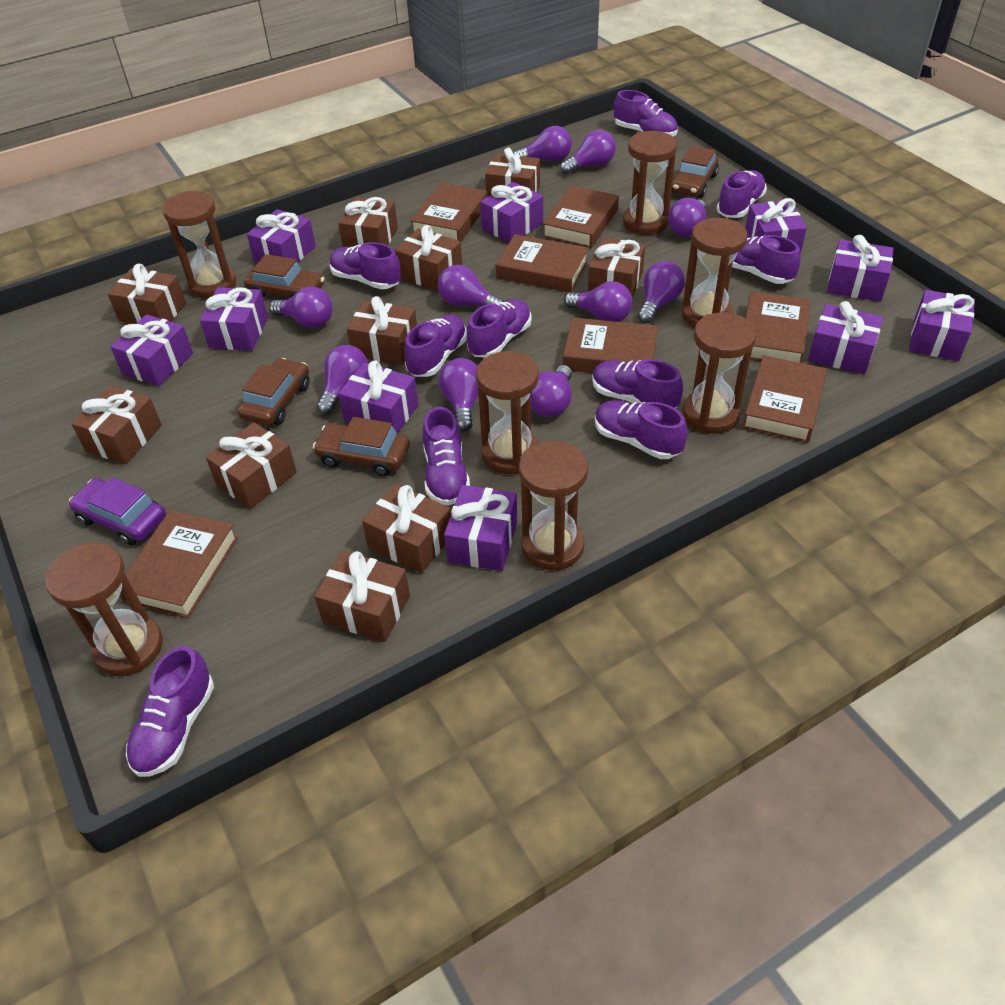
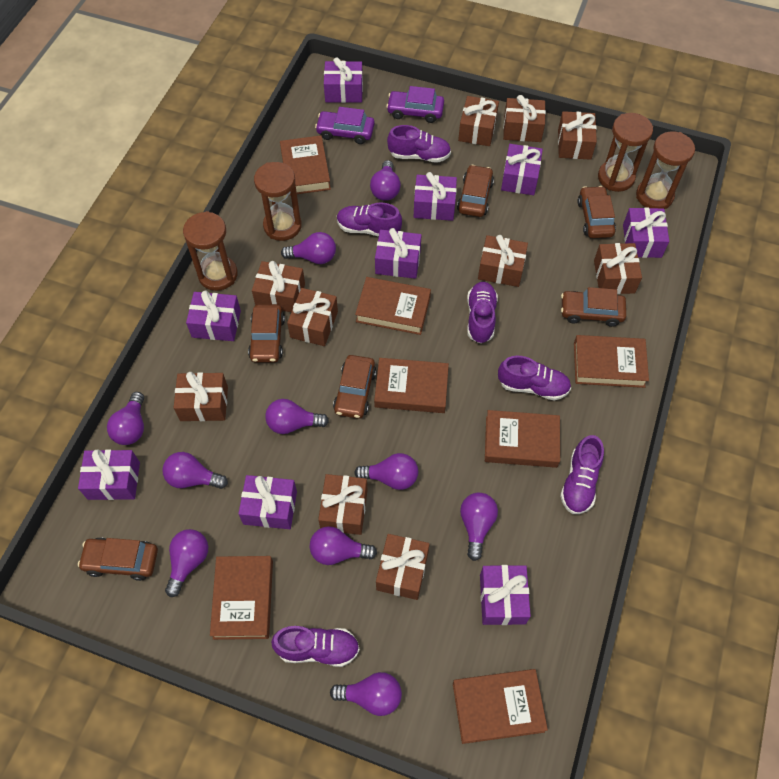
brown car: 4 -> 6
brown hourglass: 7 -> 4
purple car: 1 -> 2
purple gift: 10 -> 9
purple shoe: 10 -> 6

